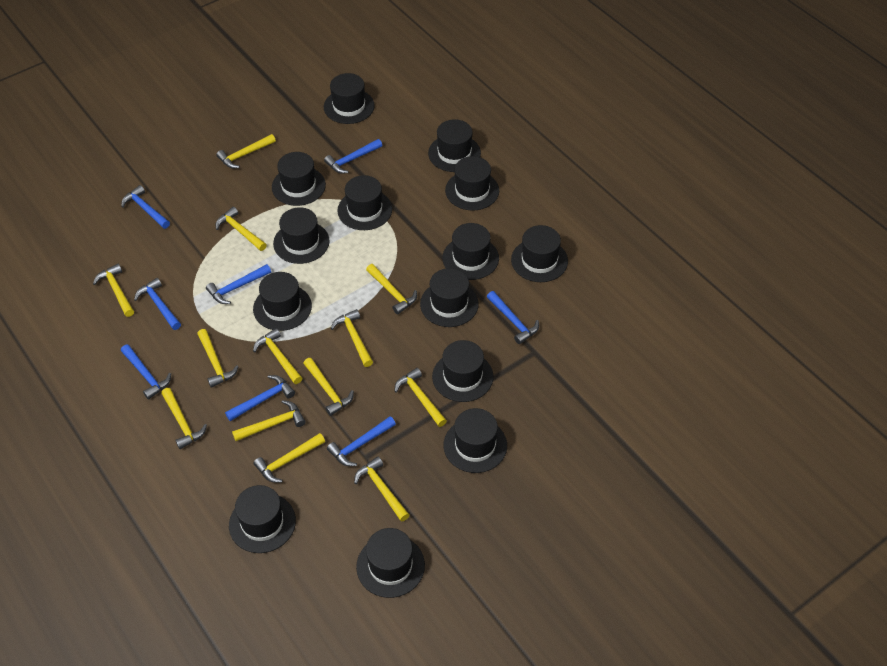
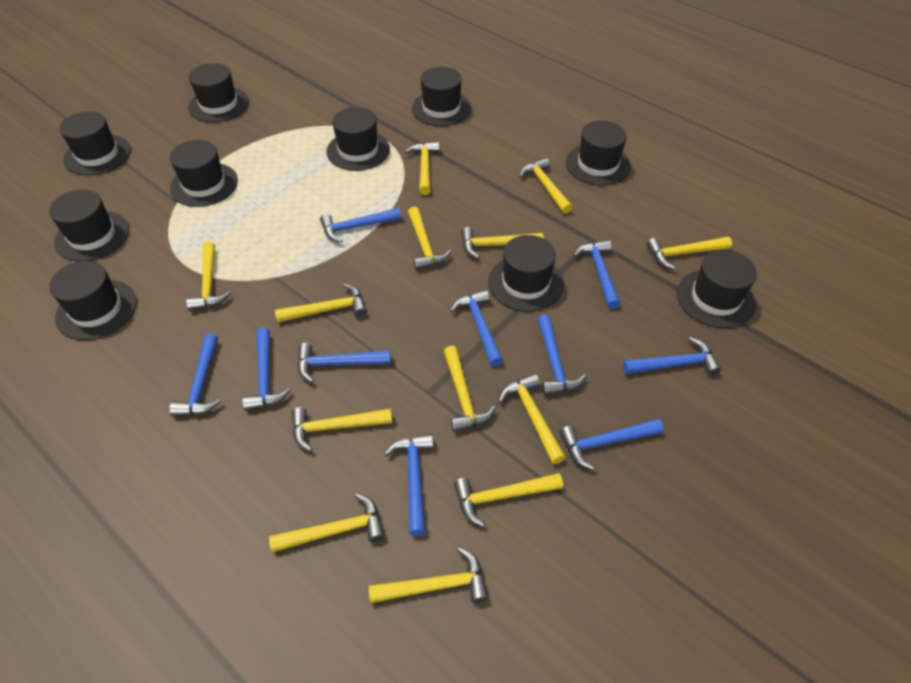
black hat: 14 -> 10
blue hammer: 8 -> 10

